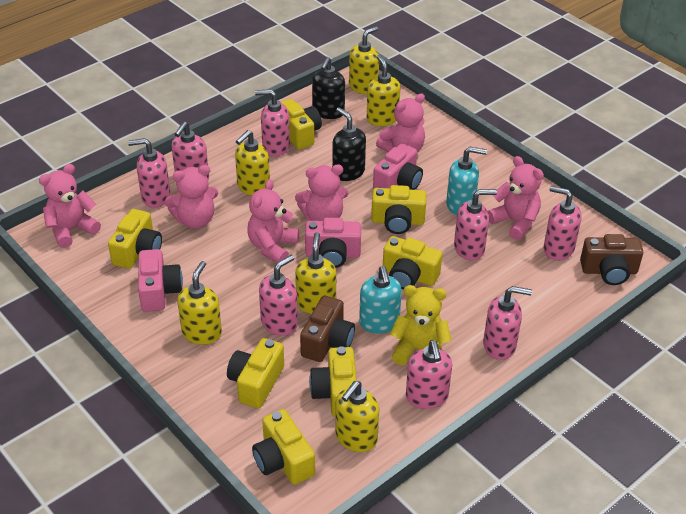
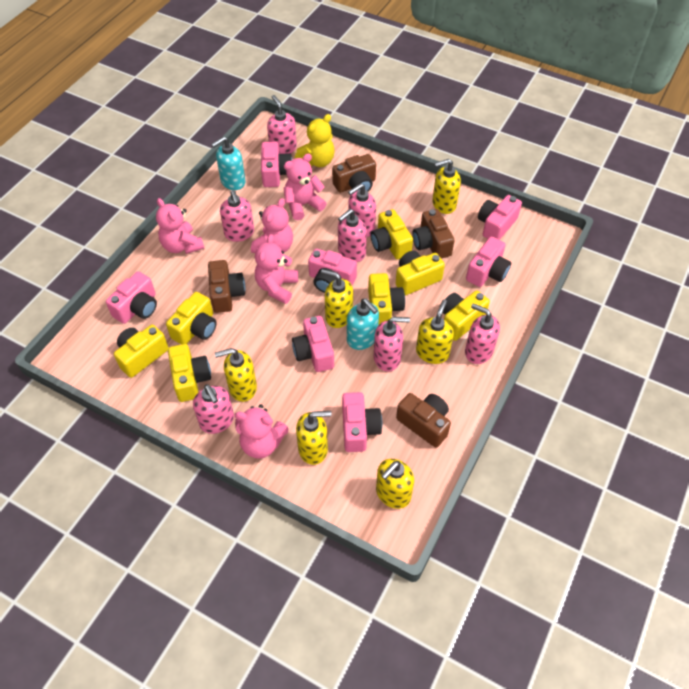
black soap dispenser: 2 -> 0
brown camera: 2 -> 4
pink camera: 3 -> 7
pink soap dispenser: 8 -> 7
pink teddy bear: 6 -> 5

